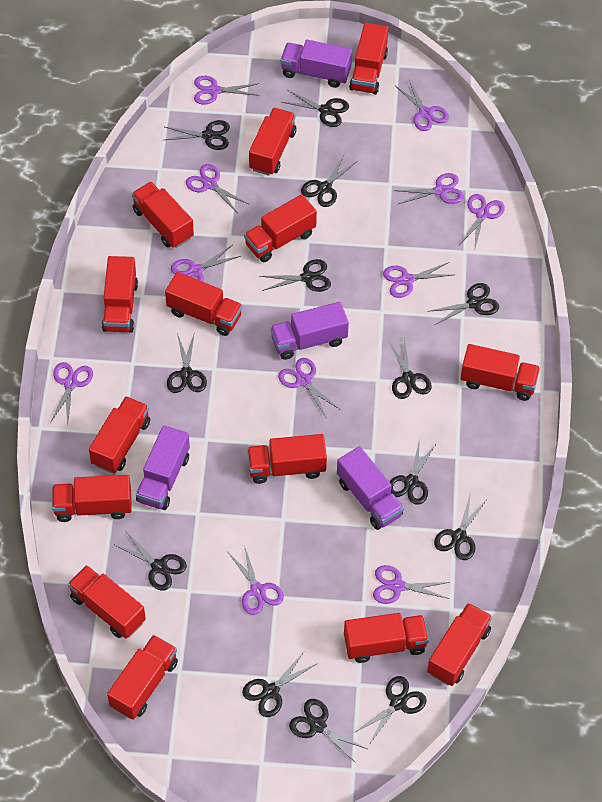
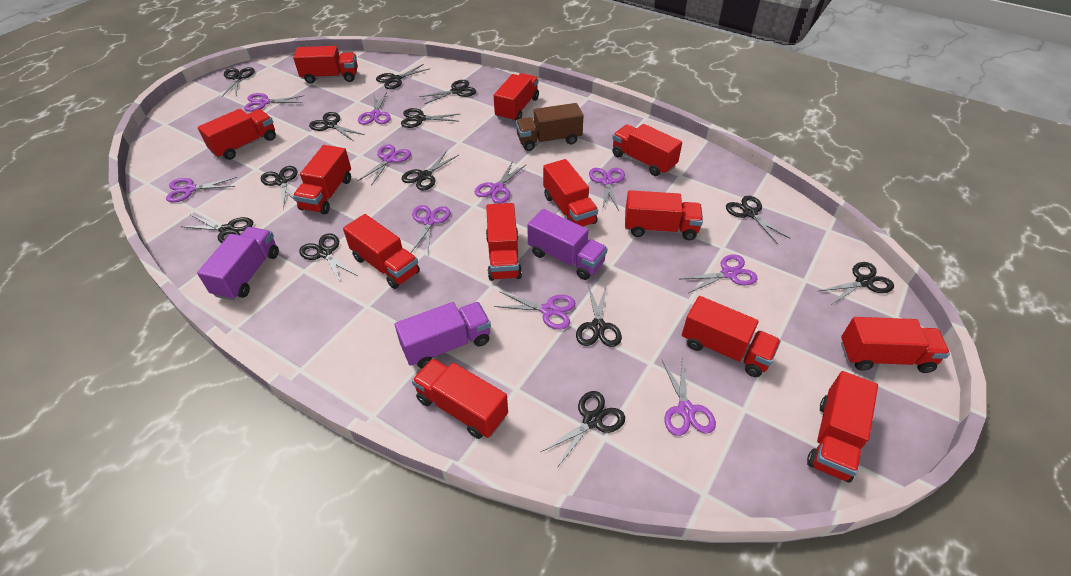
brown truck: 0 -> 1
purple scissors: 11 -> 10
purple truck: 4 -> 3
red truck: 14 -> 13

